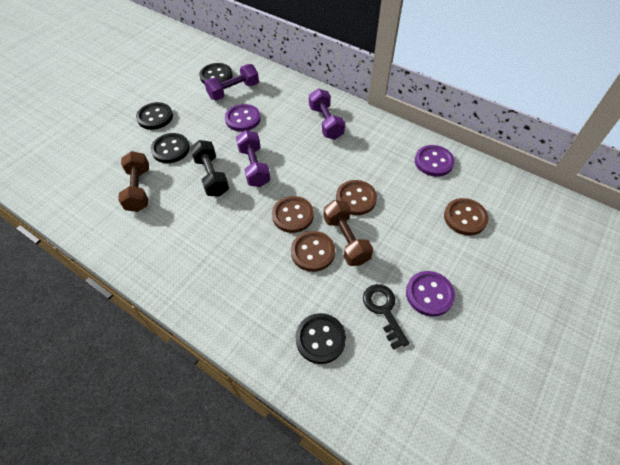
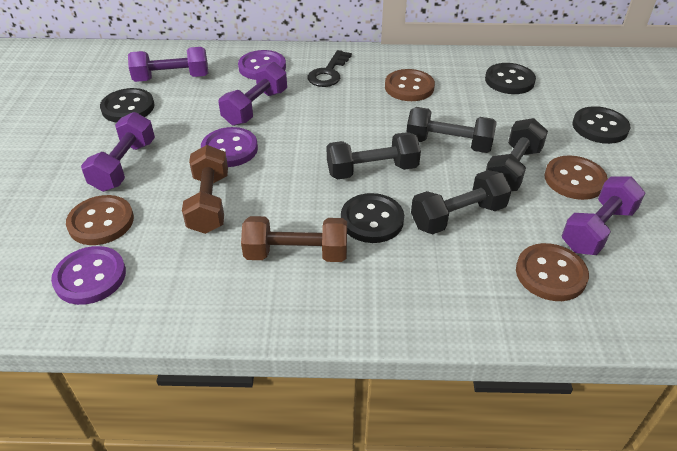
black dumbbell: 1 -> 4
purple dumbbell: 3 -> 4

